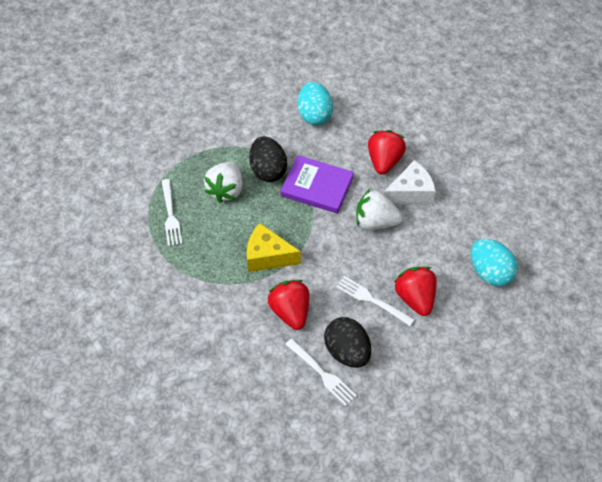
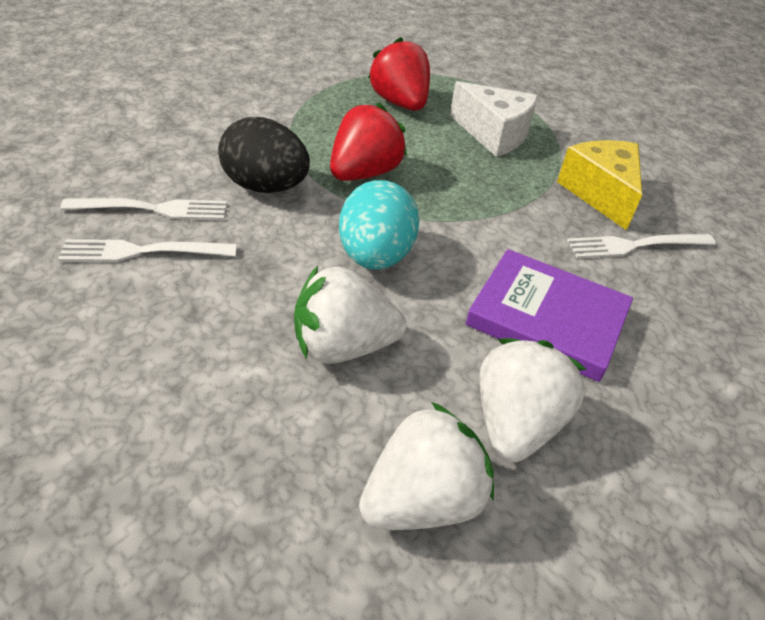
black egg: 2 -> 1
red strawberry: 3 -> 2
turquoise egg: 2 -> 1
white strawberry: 2 -> 3

